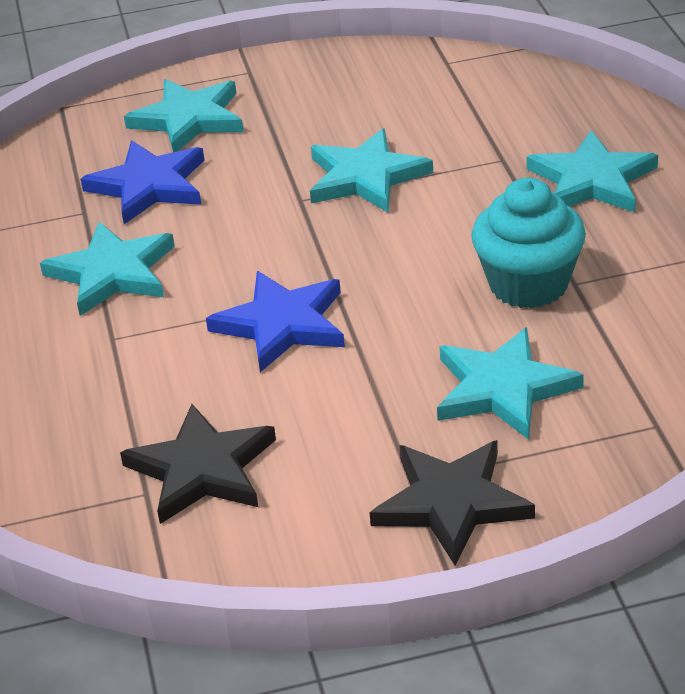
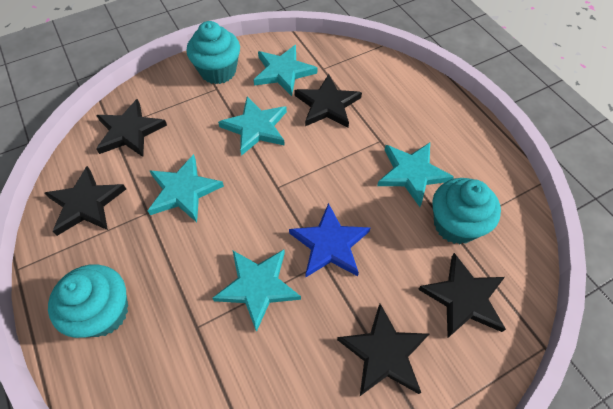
black star: 2 -> 5
blue star: 2 -> 1
turquoise cupcake: 1 -> 3

